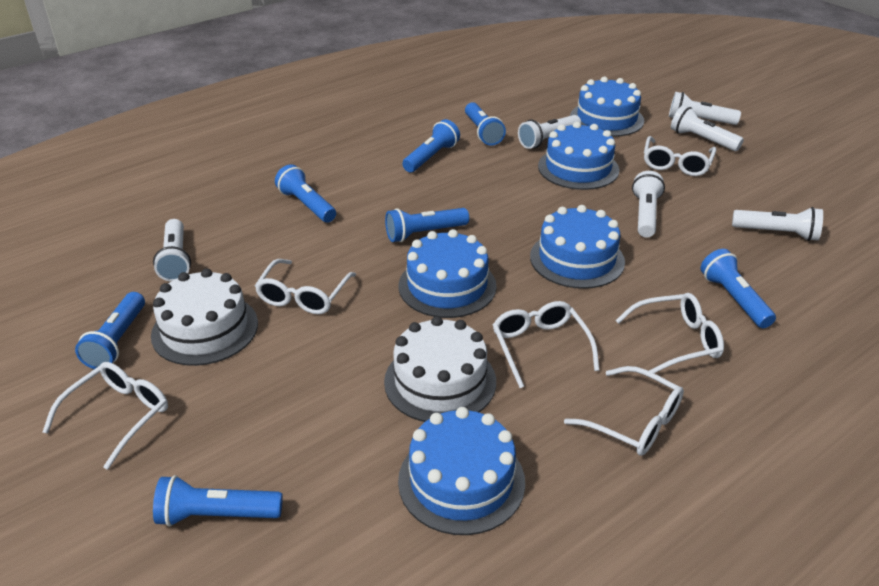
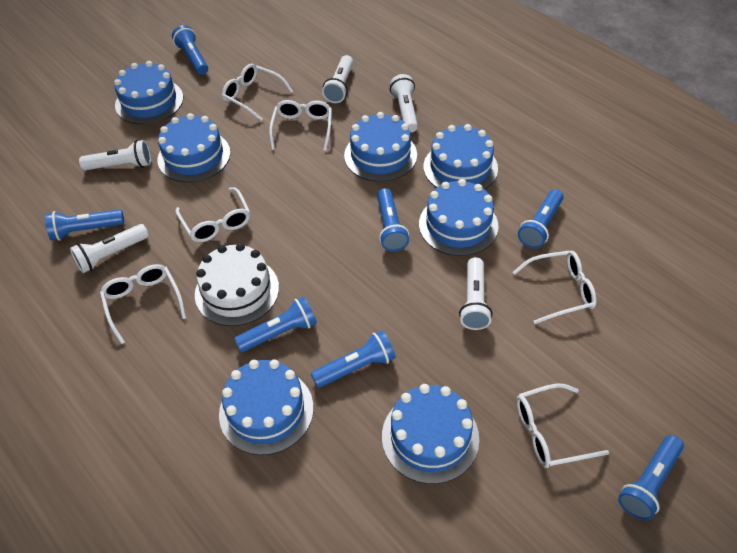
blue cake: 5 -> 7
white cake: 2 -> 1
white flashlight: 6 -> 5

